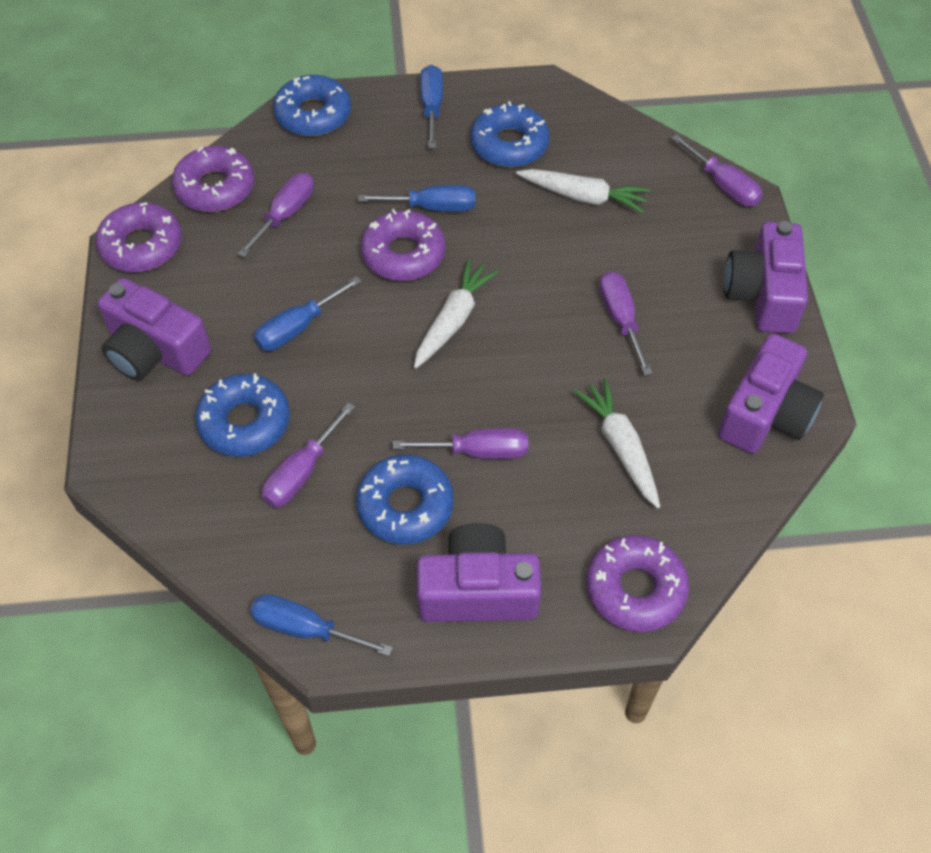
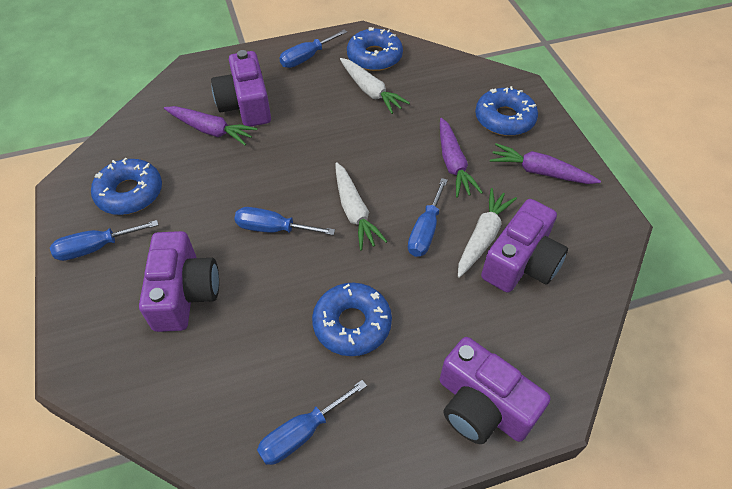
blue screwdriver: 4 -> 5
purple carrot: 0 -> 3
purple donut: 4 -> 0
purple screwdriver: 5 -> 0

